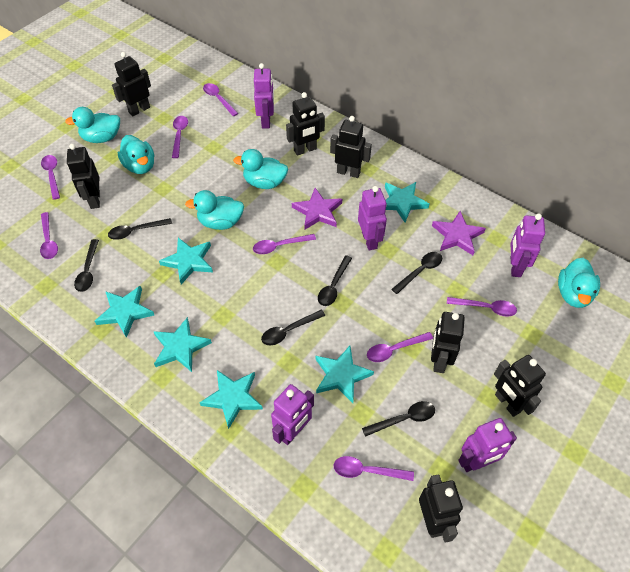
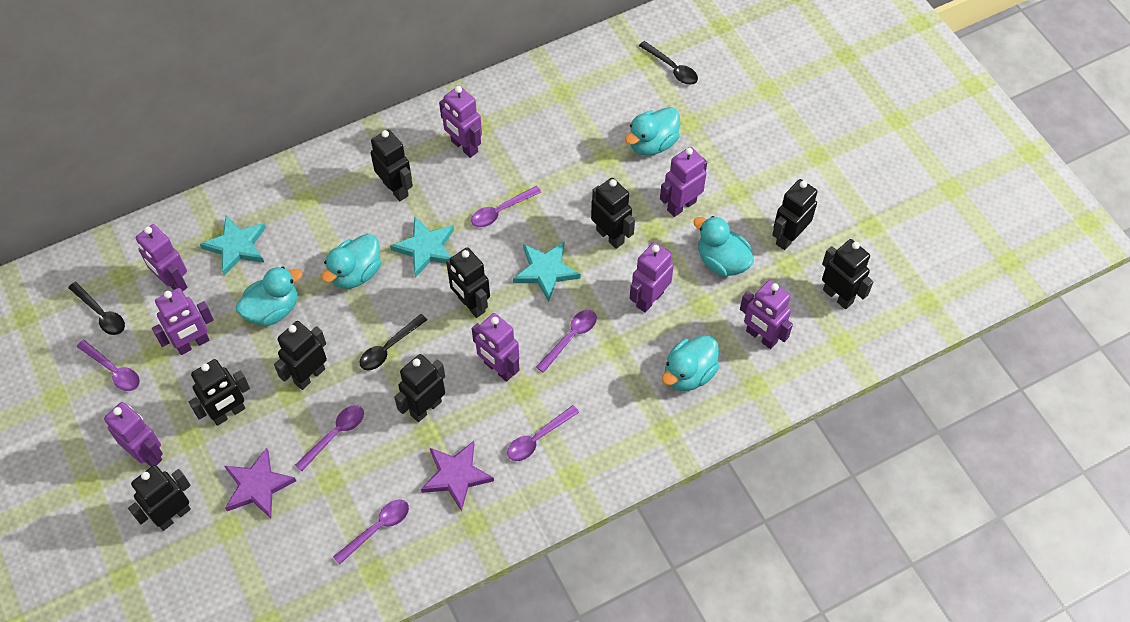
black robot: 7 -> 9
black spoon: 6 -> 3
purple robot: 5 -> 8
purple spoon: 8 -> 6
turquoise star: 6 -> 3

